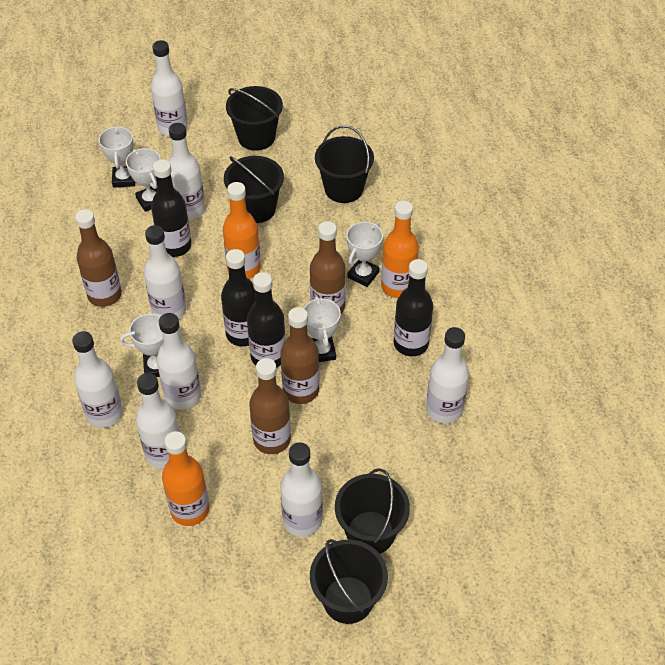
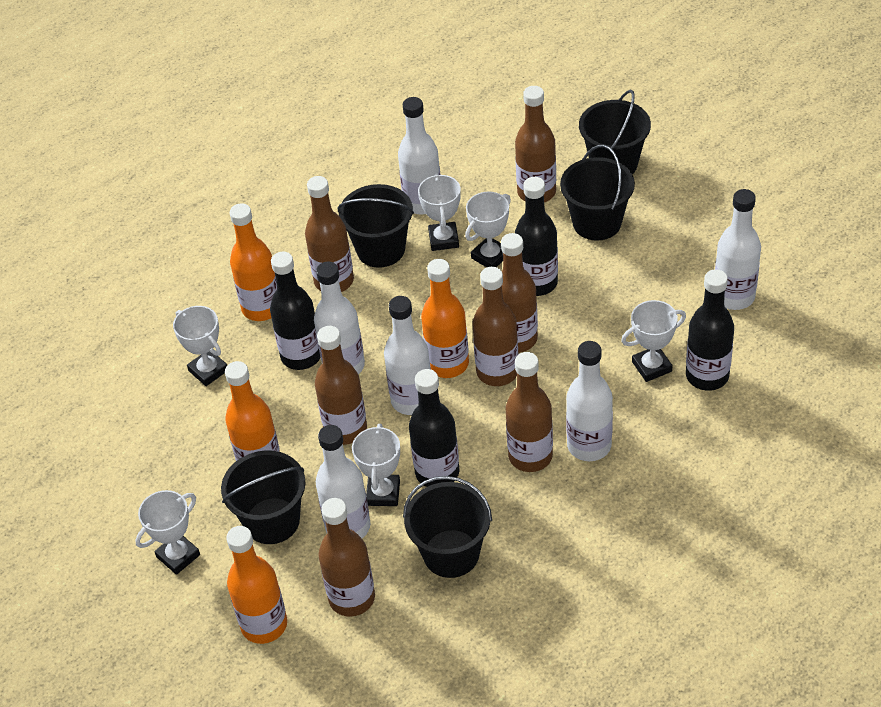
brown bottle: 4 -> 7
orange bottle: 3 -> 4
white bottle: 8 -> 6
white trophy: 5 -> 6

